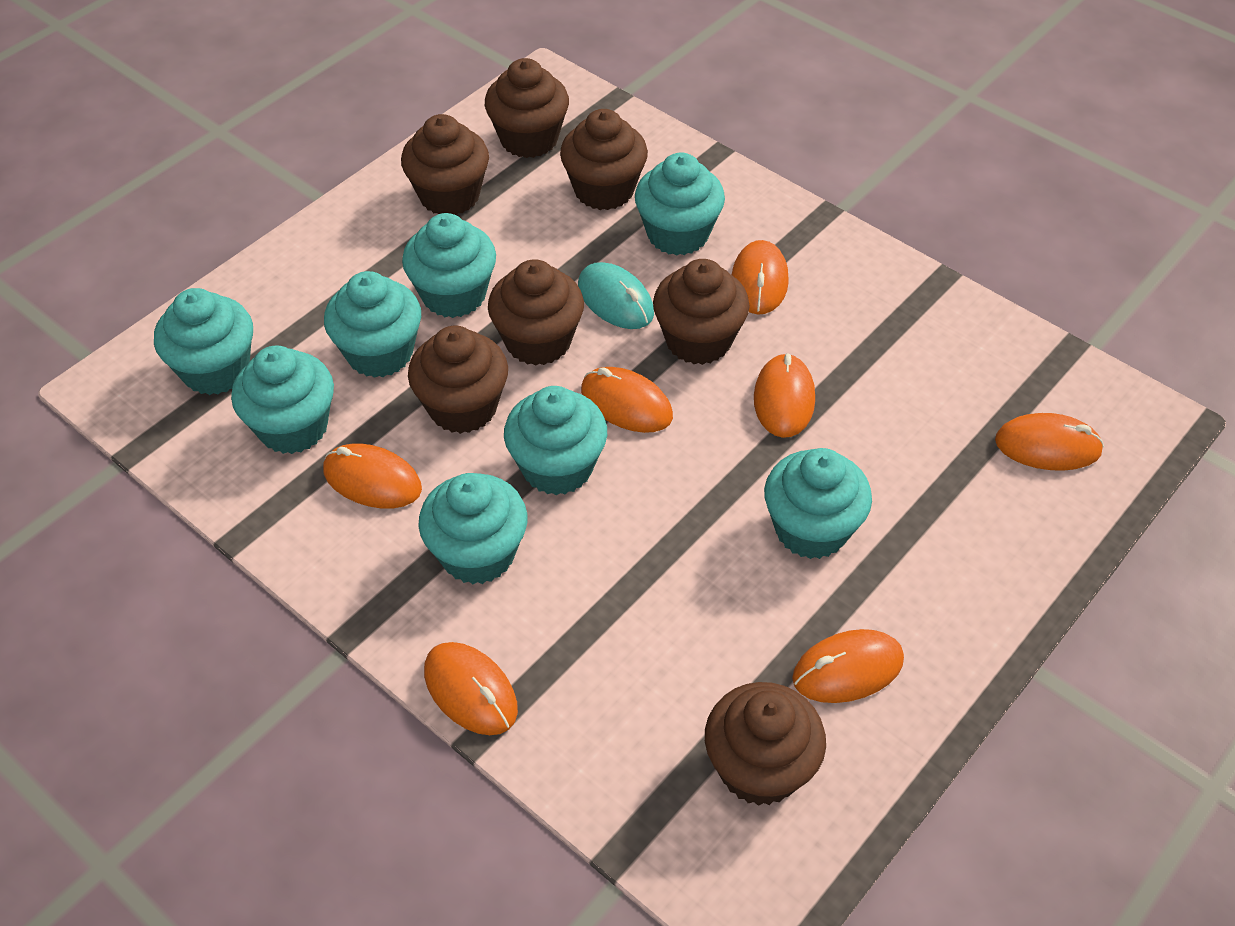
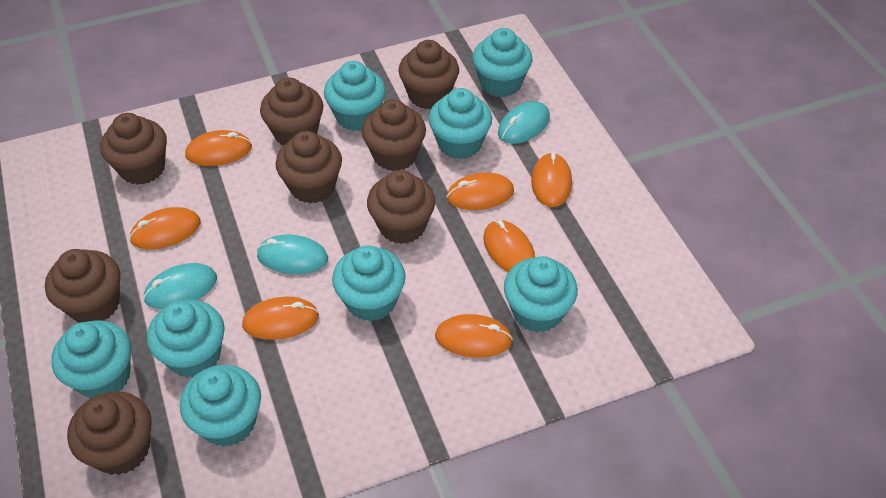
brown cupcake: 7 -> 8
turquoise mouse: 1 -> 3

